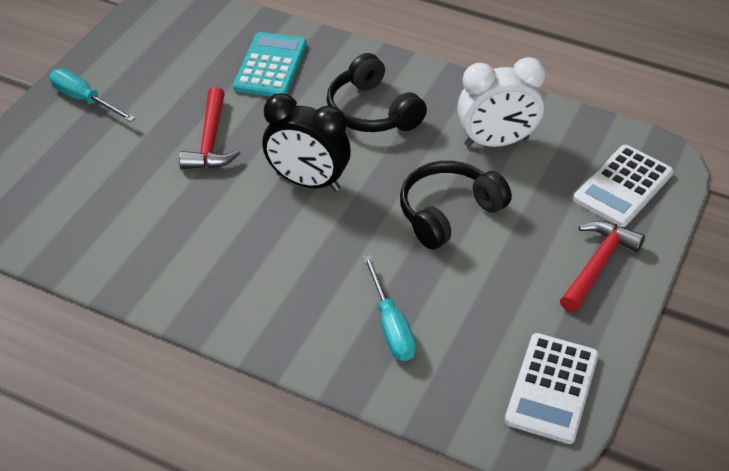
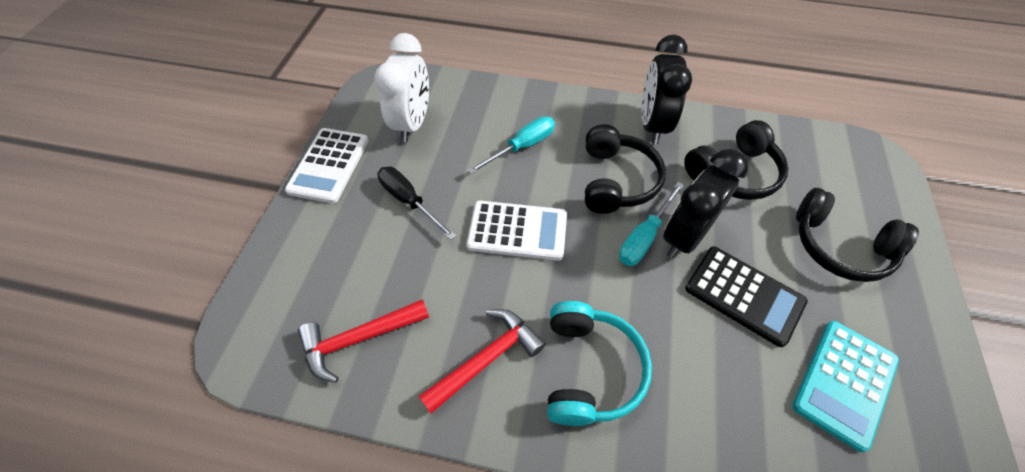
black calculator: 0 -> 1
black clock: 1 -> 2
black headphones: 2 -> 3
black screwdriver: 0 -> 1
turquoise headphones: 0 -> 1

